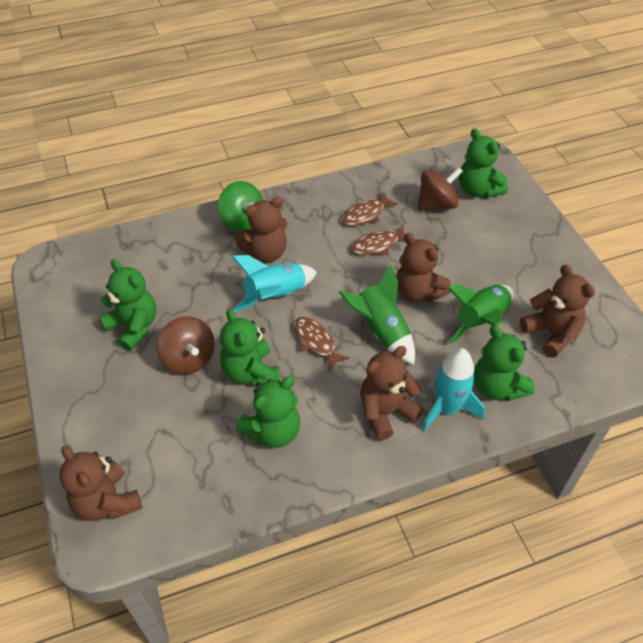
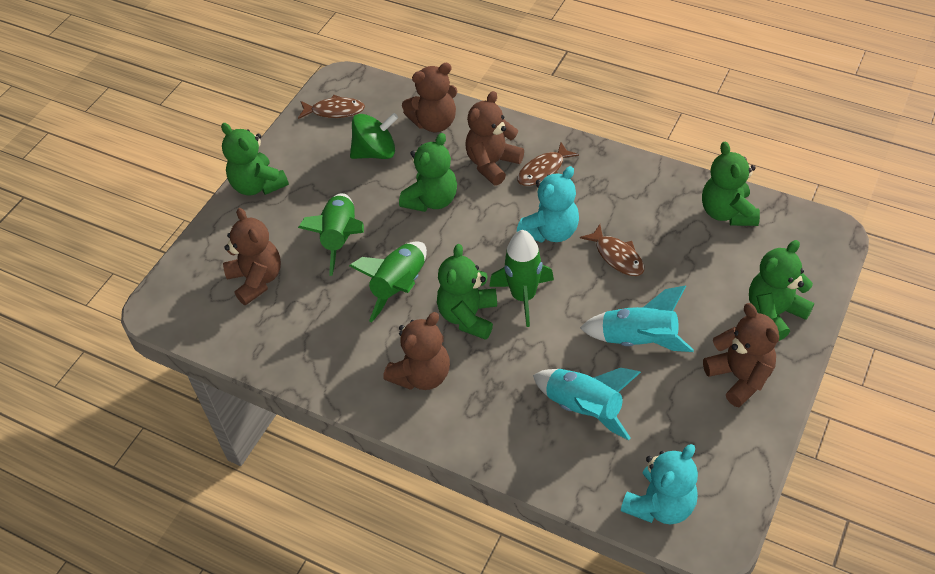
brown spinning top: 2 -> 0
green rocket: 2 -> 3
turquoise teddy bear: 0 -> 2

